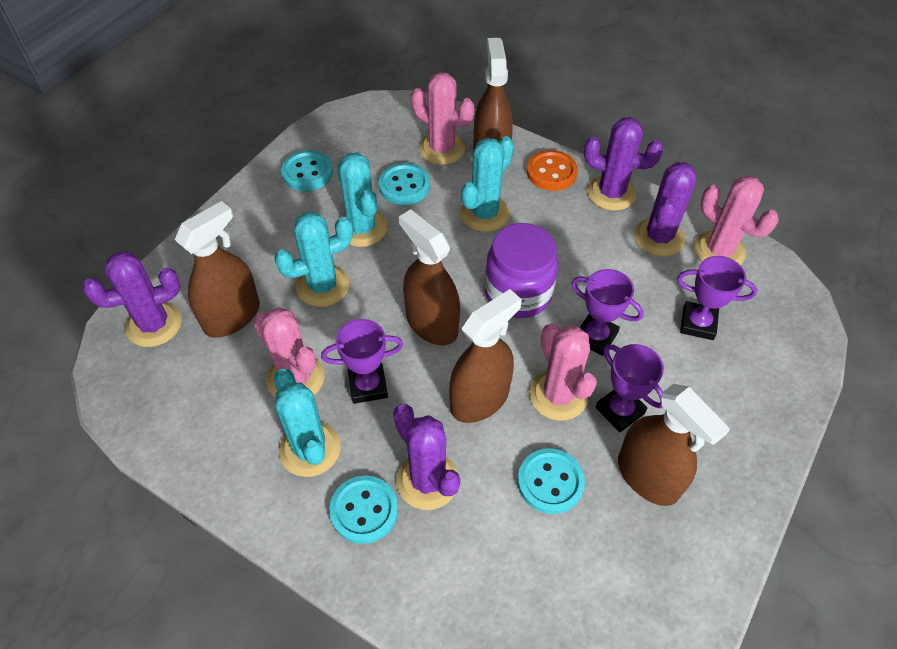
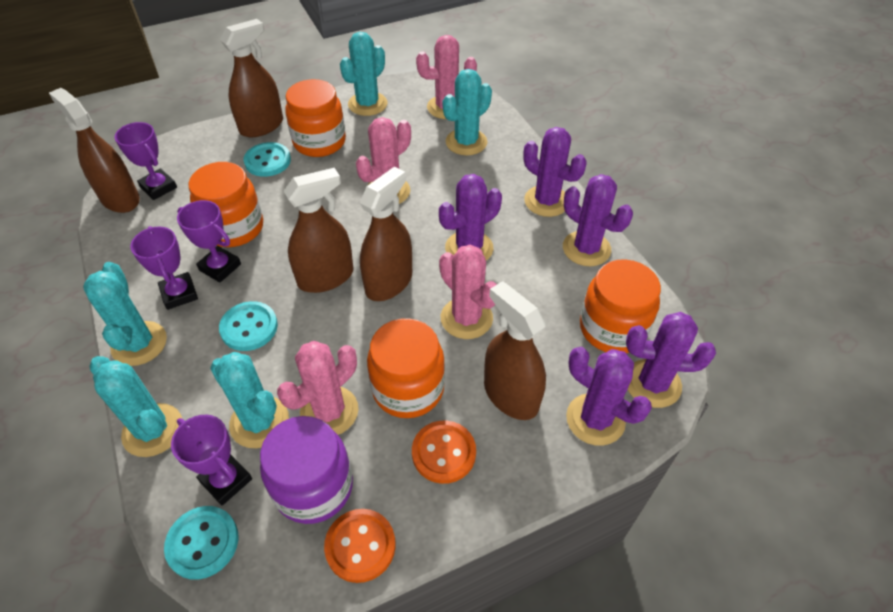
orange button: 1 -> 2
orange jar: 0 -> 4
purple cactus: 4 -> 5
turquoise button: 4 -> 3
turquoise cactus: 4 -> 5

